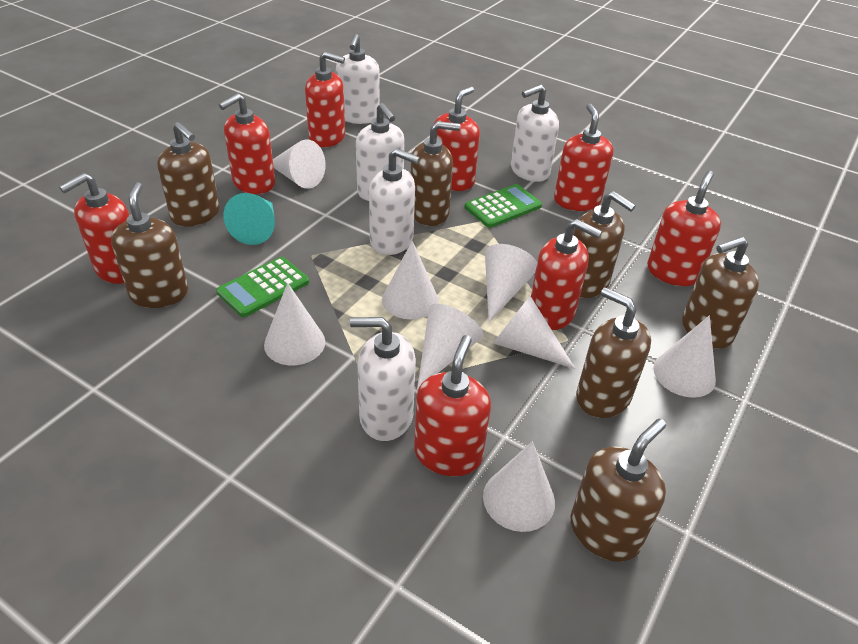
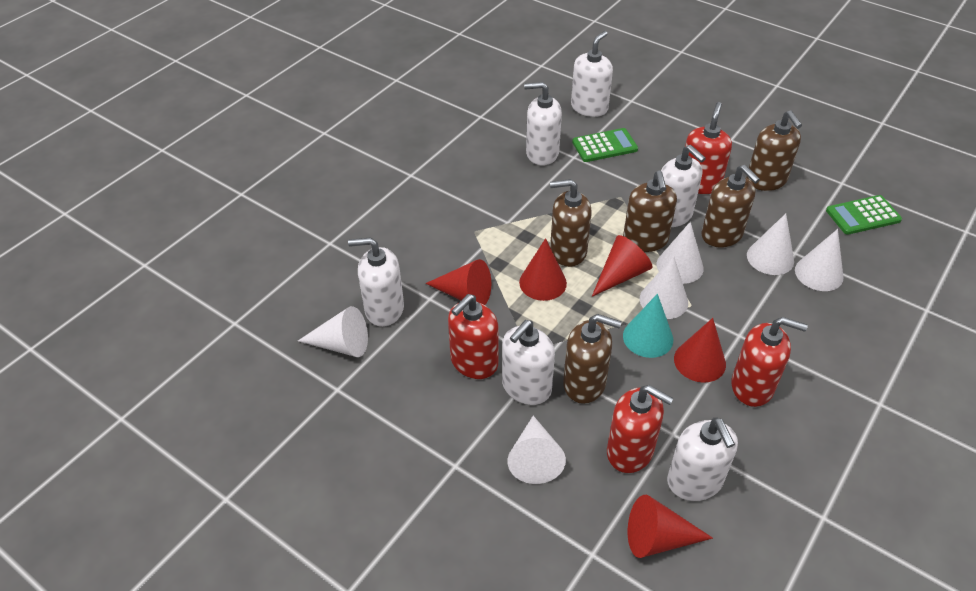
brown soap dispenser: 7 -> 5
red cone: 0 -> 5
red soap dispenser: 8 -> 4
white cone: 8 -> 6
white soap dispenser: 5 -> 6

